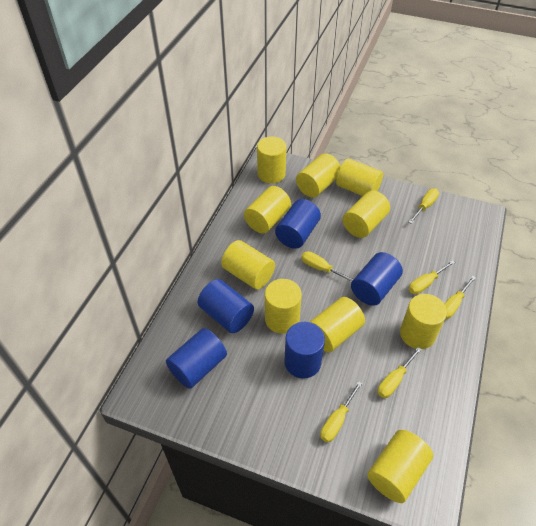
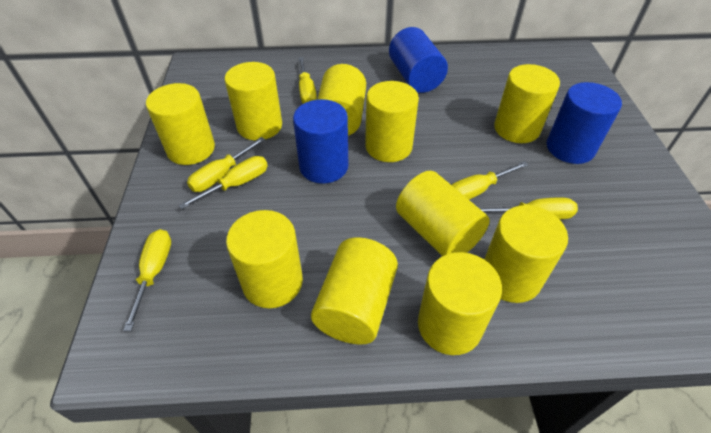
blue cylinder: 5 -> 3

